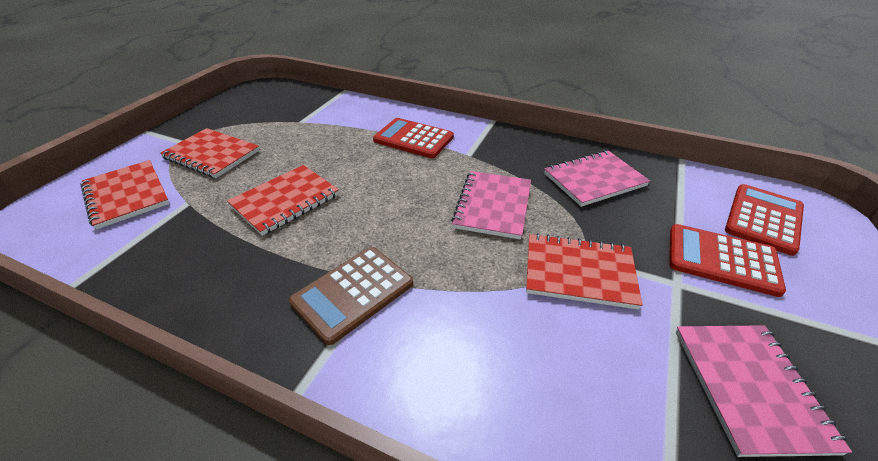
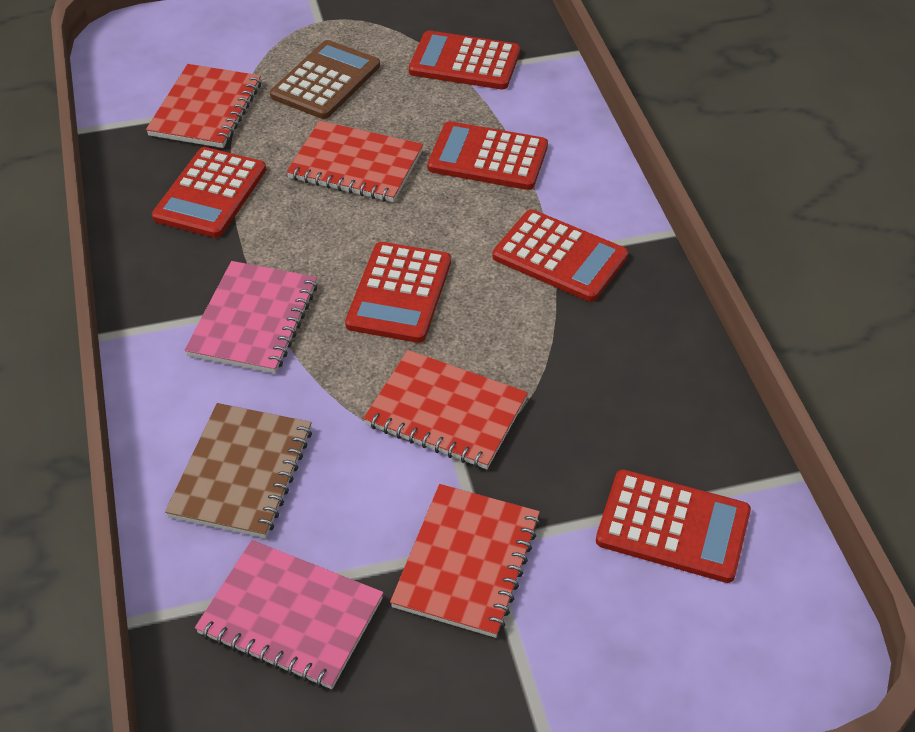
brown notebook: 0 -> 1
pink notebook: 3 -> 2
red calculator: 3 -> 6

